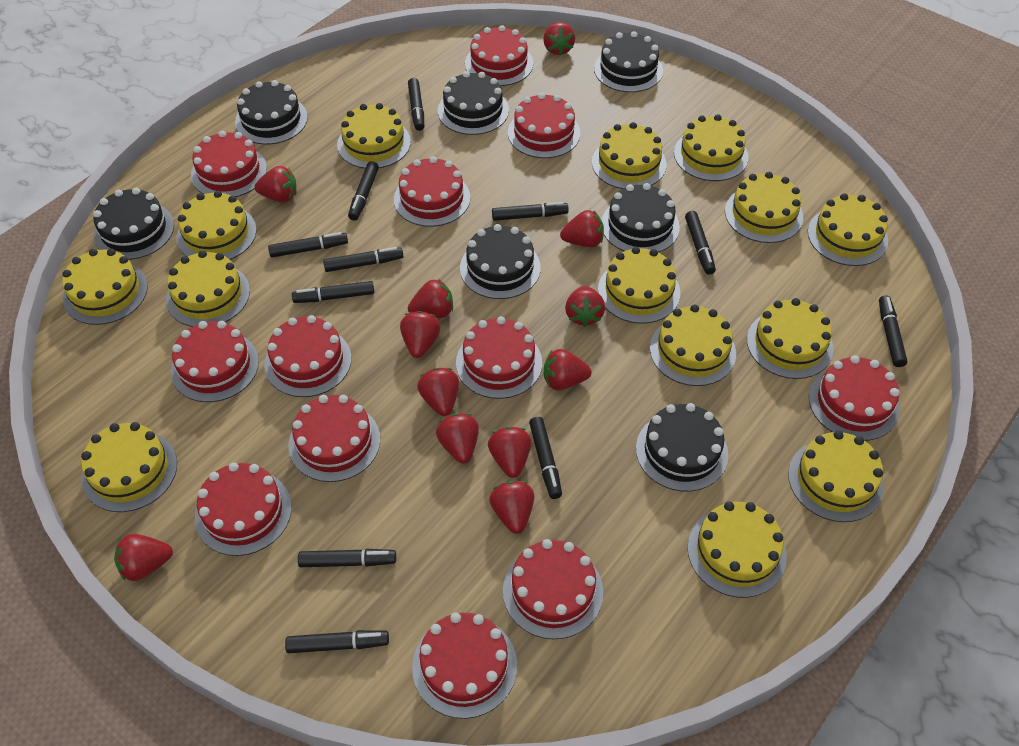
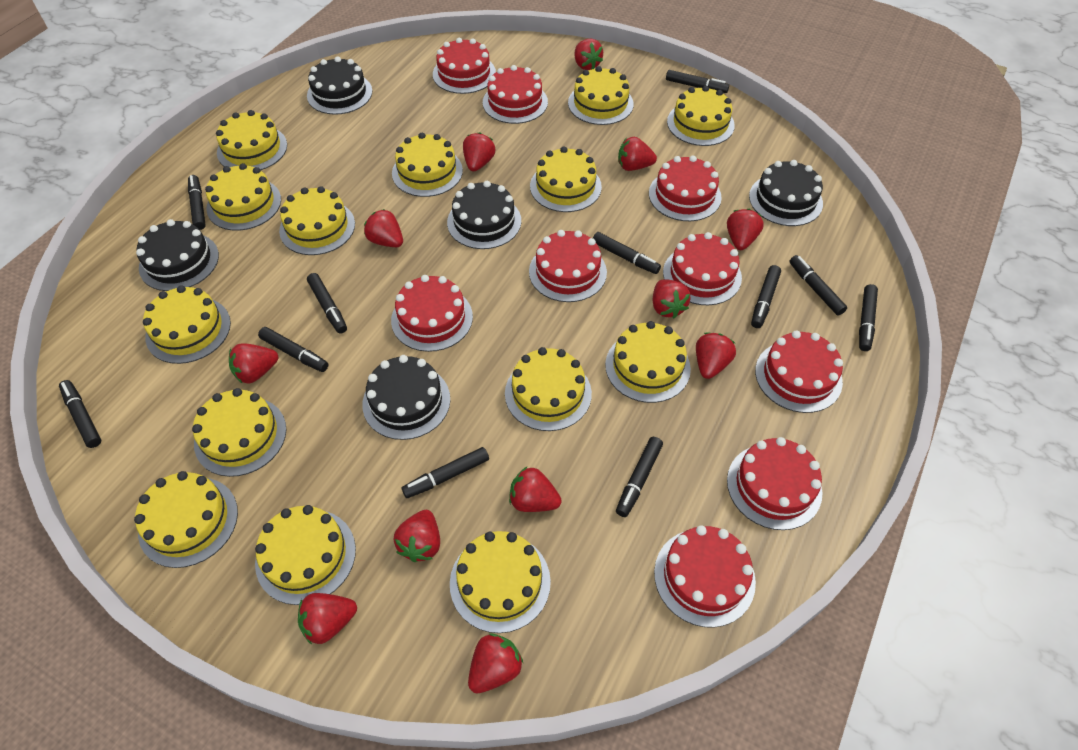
black cake: 7 -> 5
red cake: 12 -> 9

